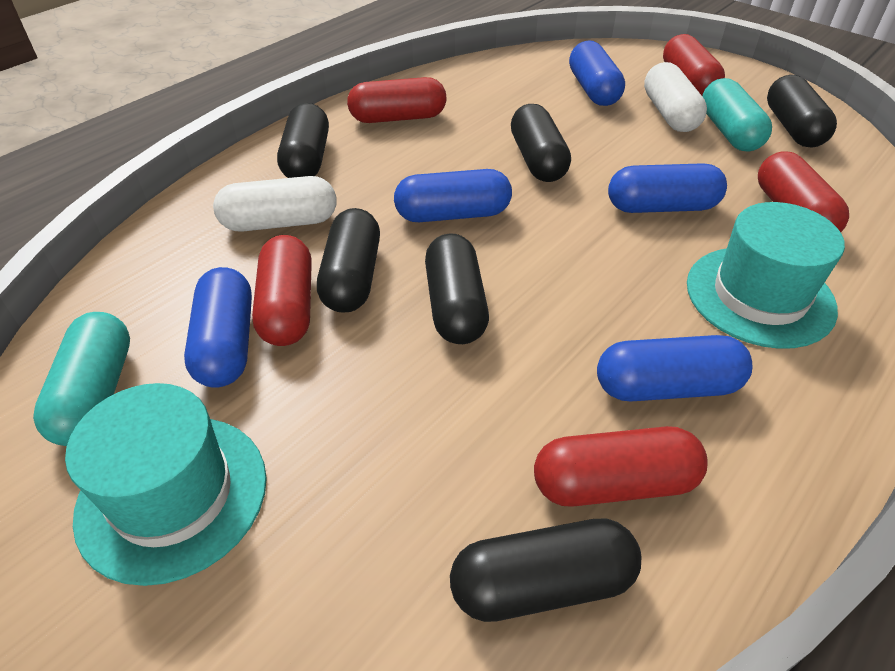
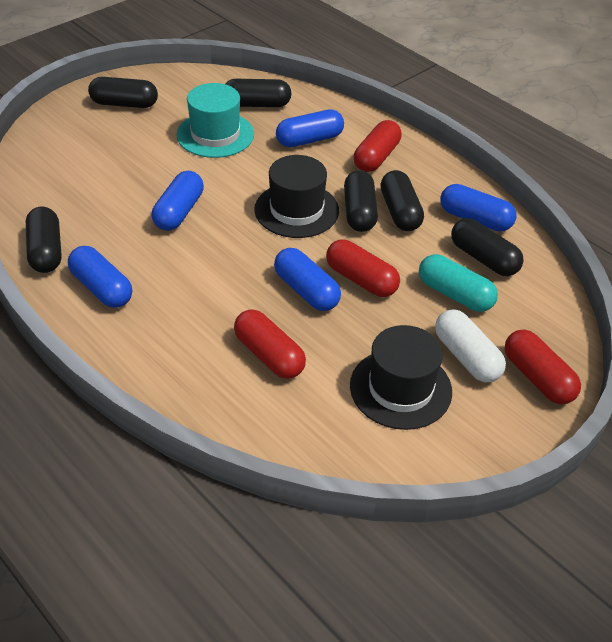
black hat: 0 -> 2
red capsule: 5 -> 4
turquoise capsule: 2 -> 1
turquoise hat: 2 -> 1
white capsule: 2 -> 1

